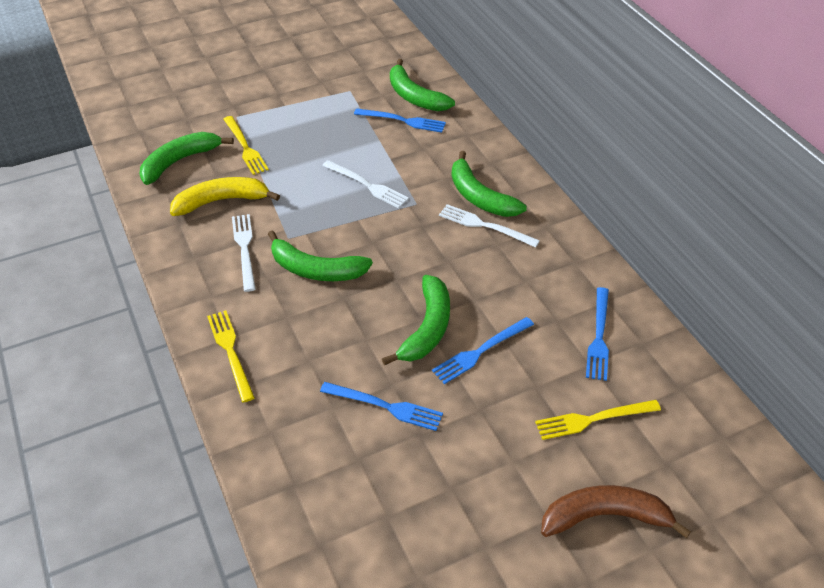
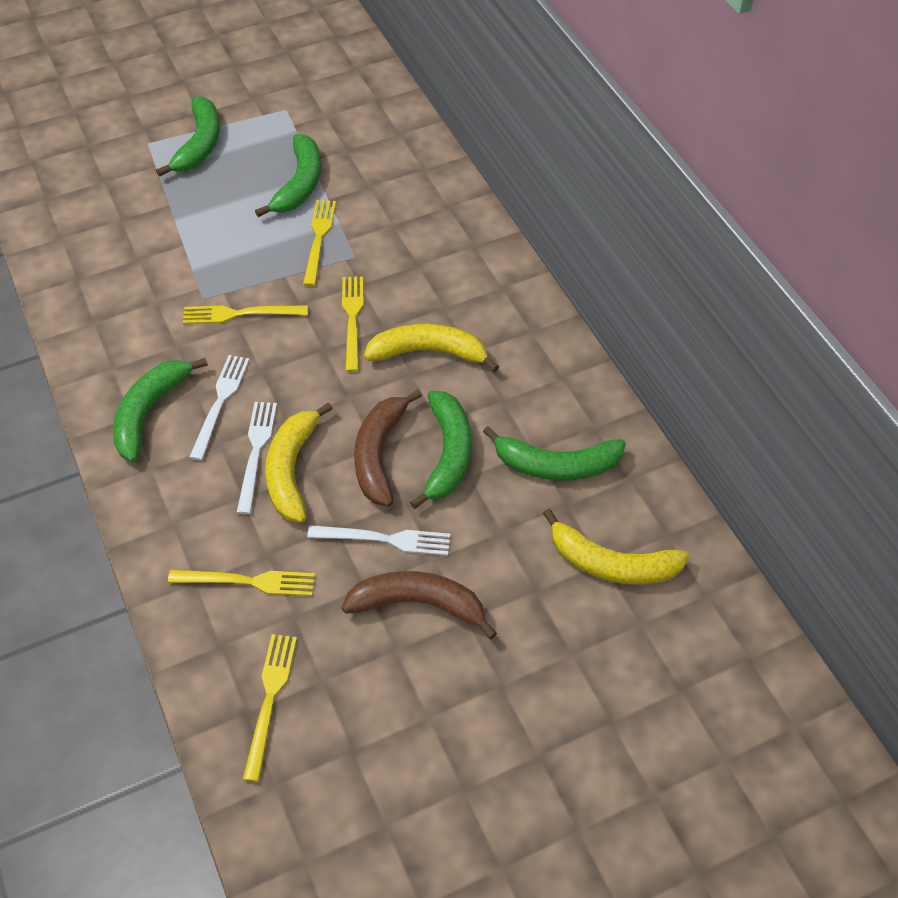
blue fork: 4 -> 0
brown banana: 1 -> 2
yellow banana: 1 -> 3
yellow fork: 3 -> 5

